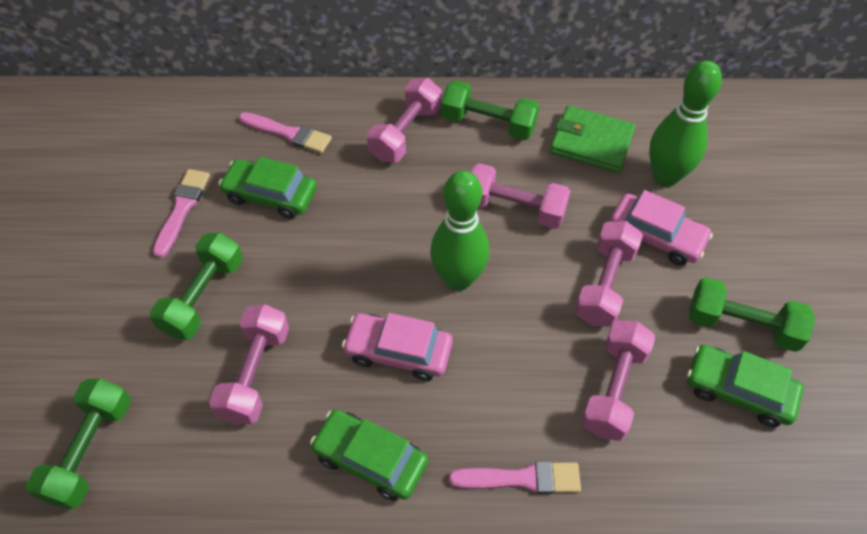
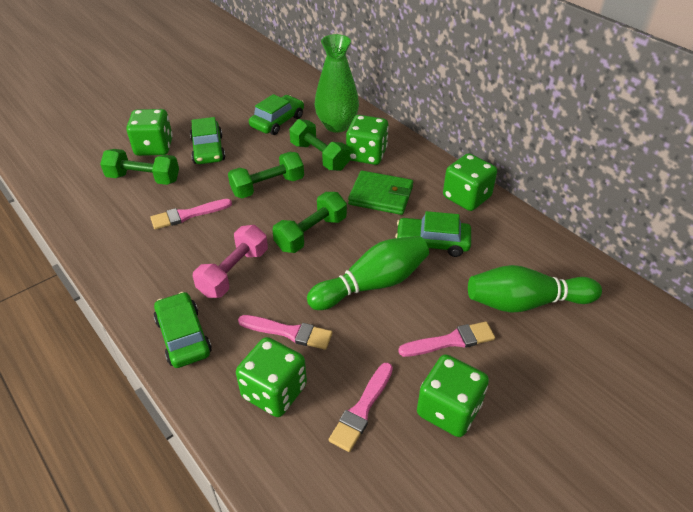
green car: 3 -> 4
green dice: 0 -> 5
green vase: 0 -> 1
pink brush: 3 -> 4
pink car: 2 -> 0
pink dumbbell: 5 -> 1

